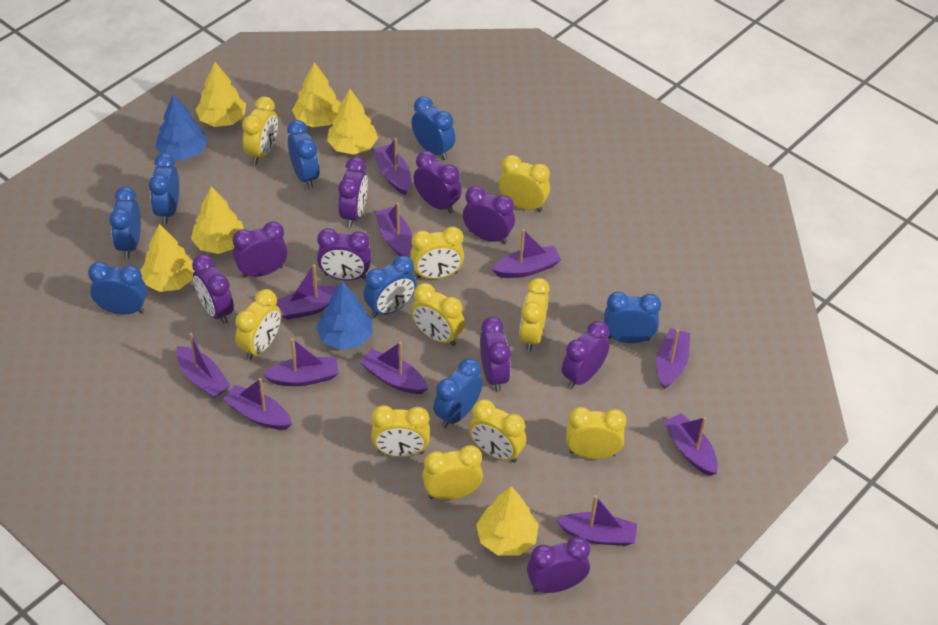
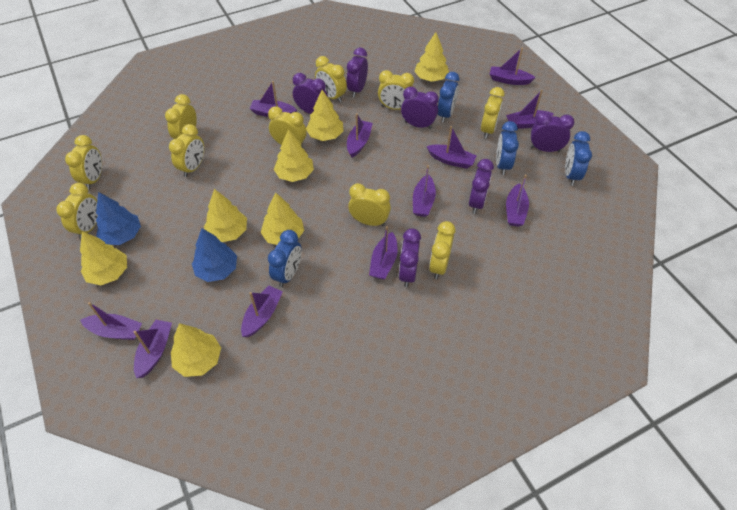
blue clock: 8 -> 4
purple clock: 9 -> 6
yellow tree: 6 -> 7

